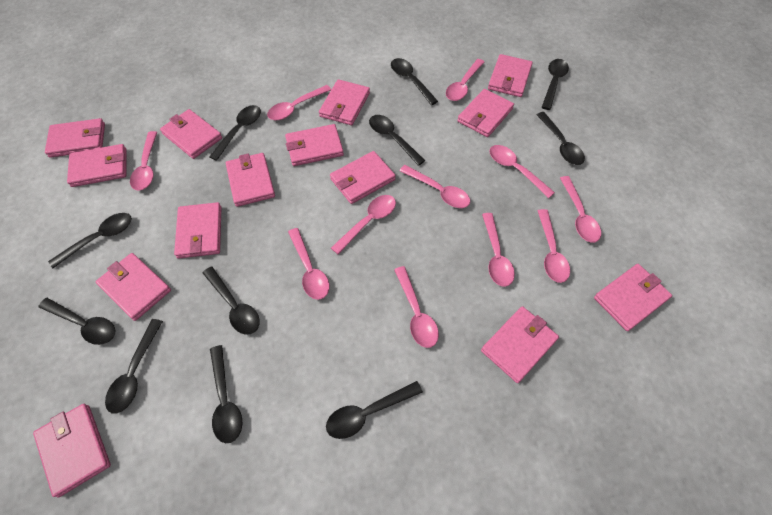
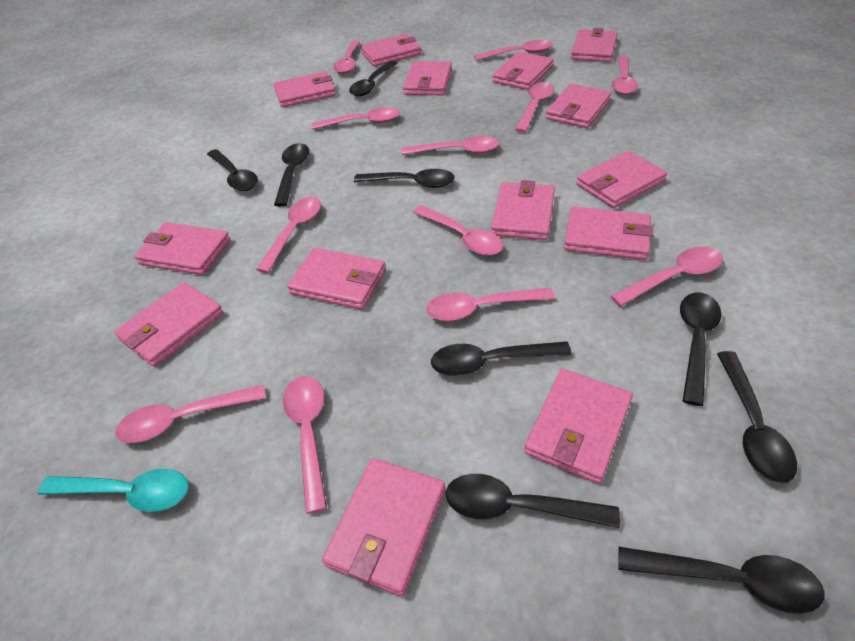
black spoon: 11 -> 9
pink spoon: 11 -> 12
turquoise spoon: 0 -> 1

